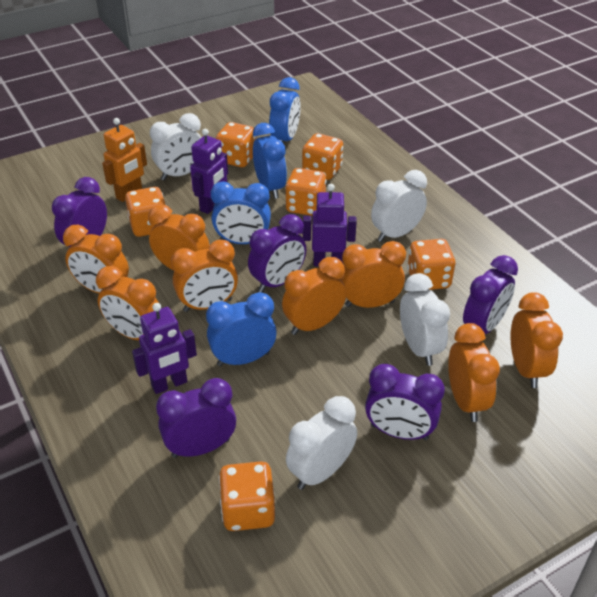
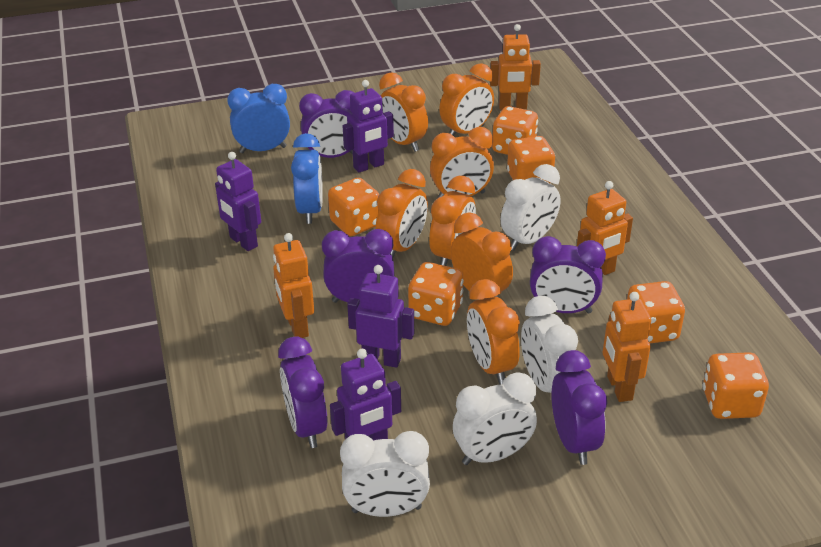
blue clock: 4 -> 2
orange clock: 8 -> 7
orange robot: 1 -> 4
purple robot: 3 -> 4

